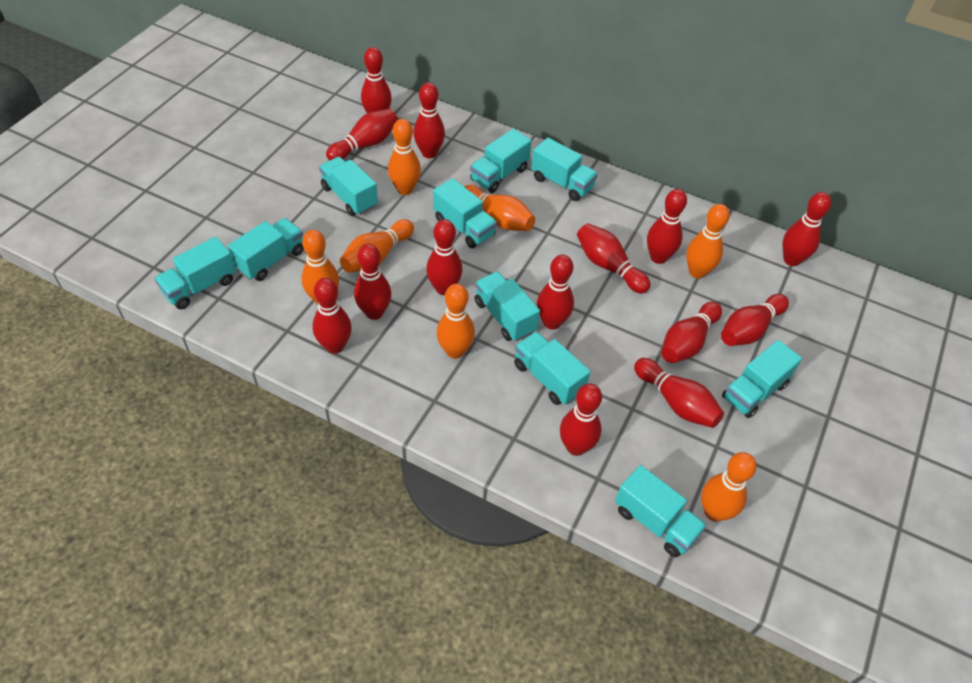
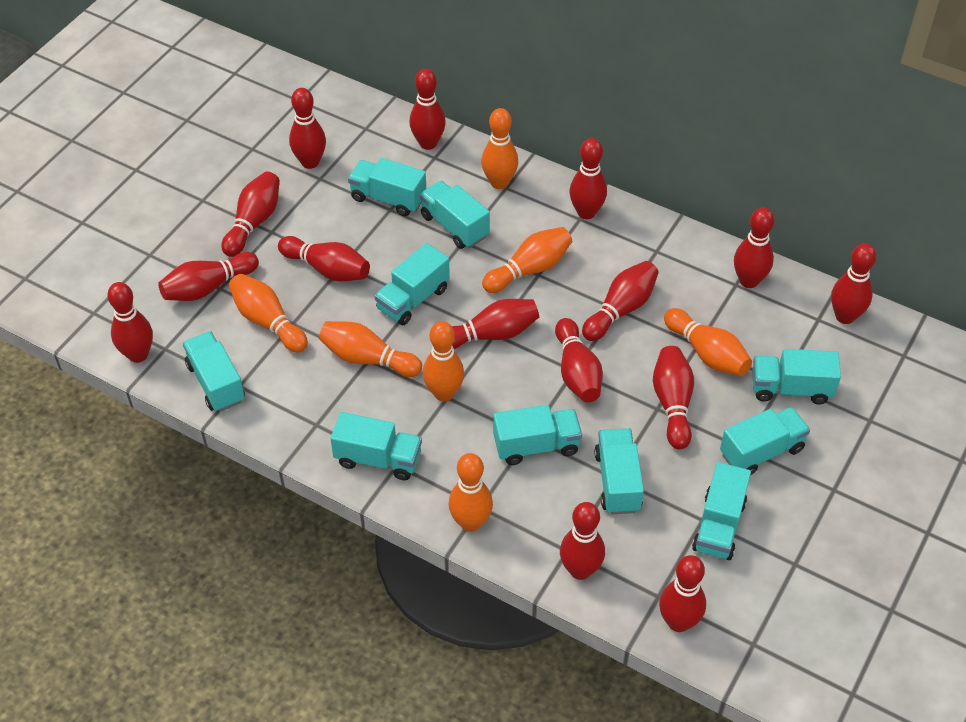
red bowling pin: 14 -> 15

